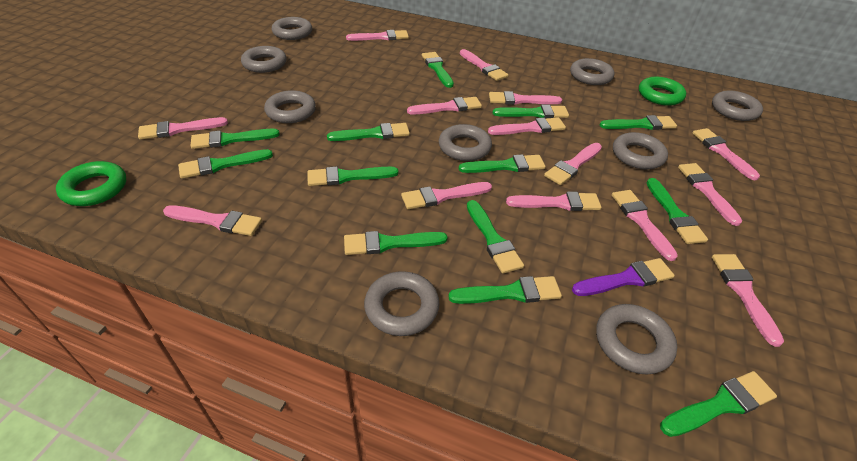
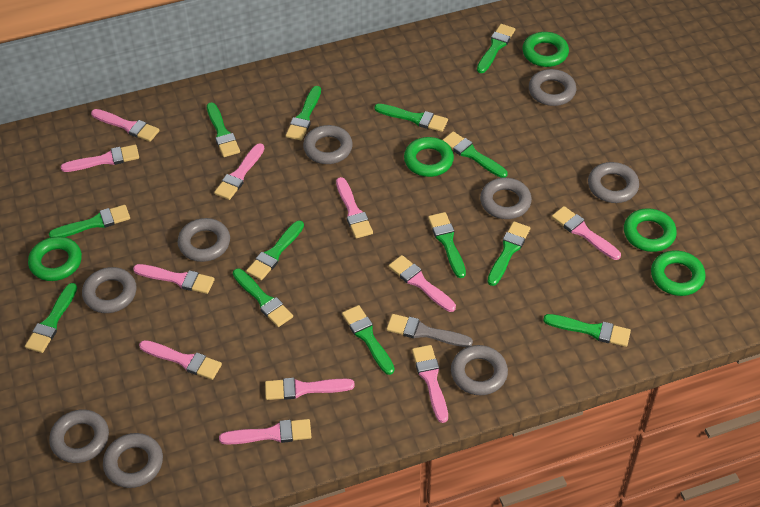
green ring: 2 -> 5
grey brush: 0 -> 1
pink brush: 14 -> 11
purple brush: 1 -> 0

